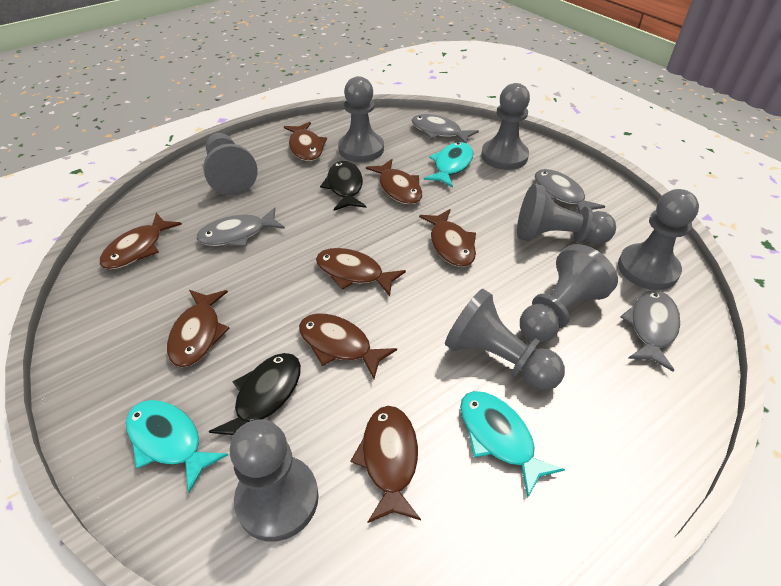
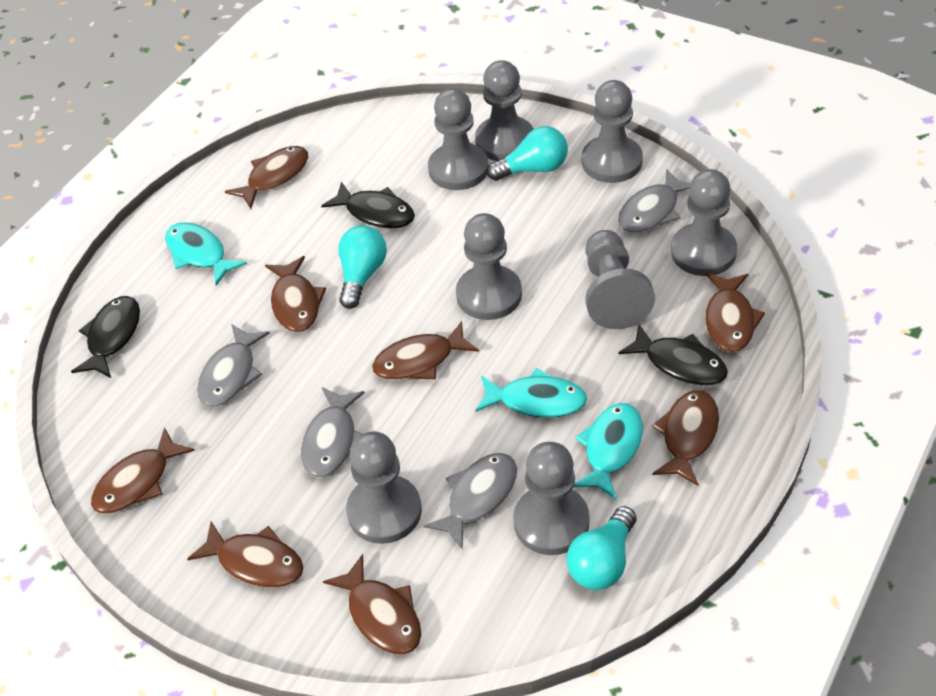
black fish: 2 -> 3
turquoise light bulb: 0 -> 3

